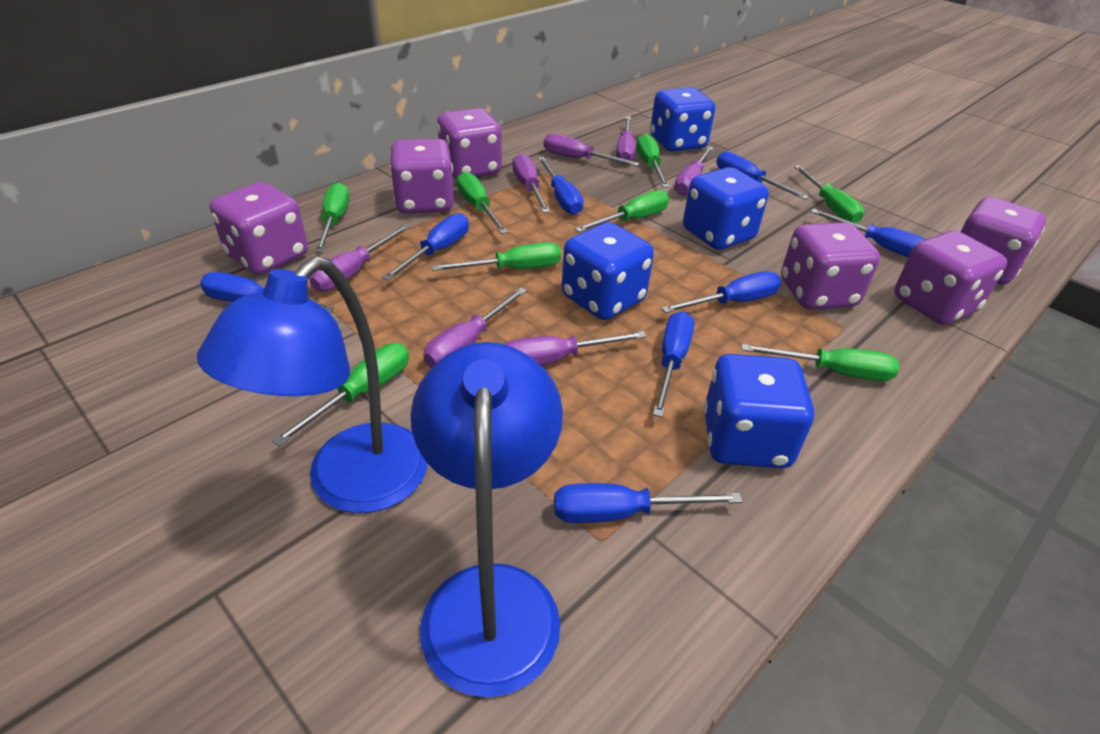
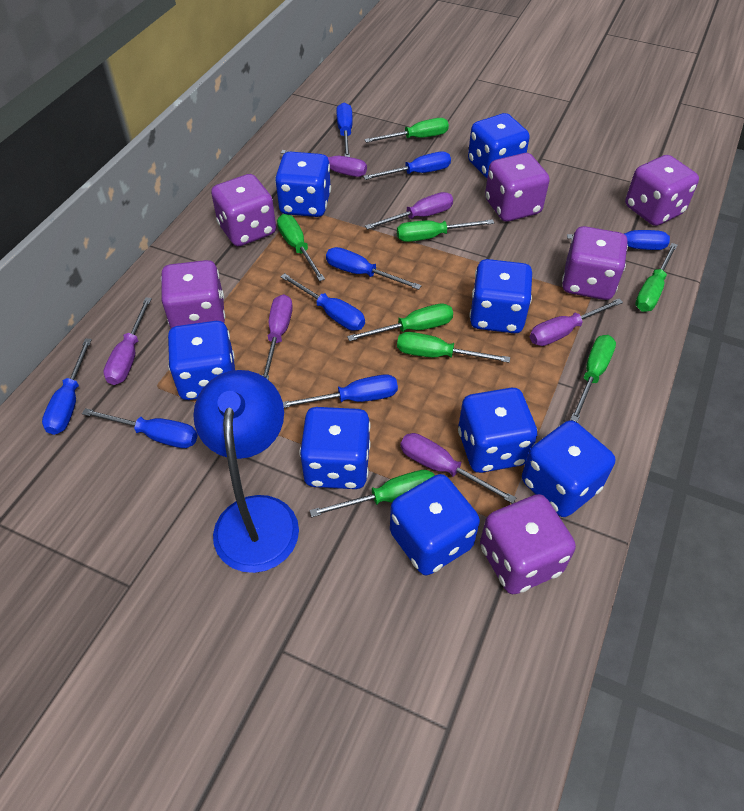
blue dice: 4 -> 8
blue lamp: 2 -> 1
purple screwdriver: 7 -> 6

